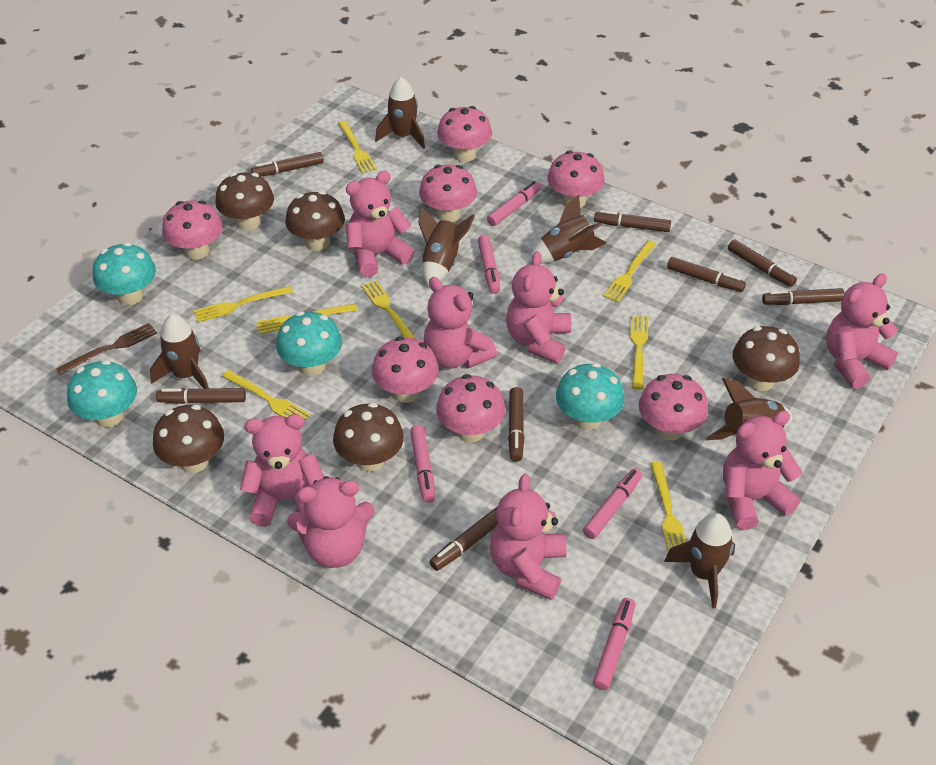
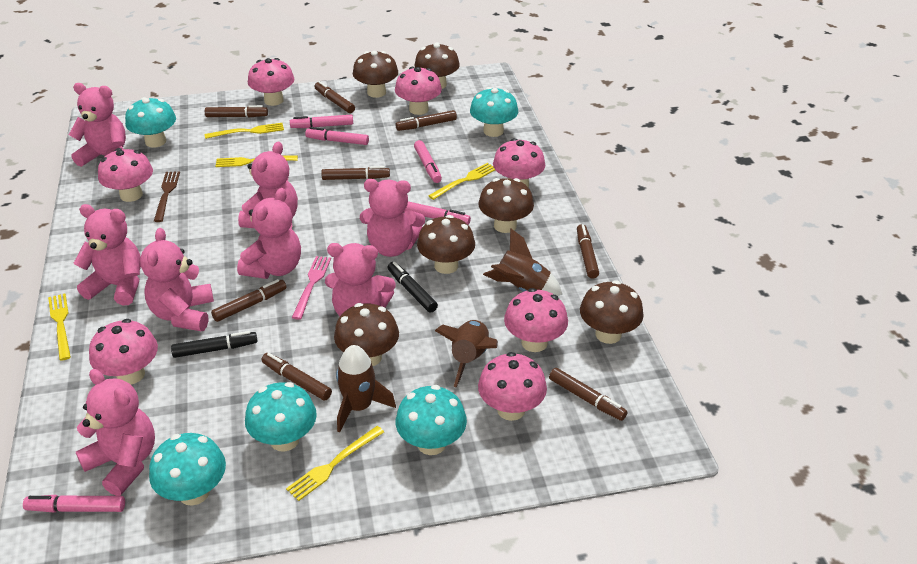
black marker: 0 -> 2
brown mushroom: 5 -> 6
brown rocket: 6 -> 3
pink fork: 0 -> 1
turquoise mushroom: 4 -> 5
yellow fork: 8 -> 5

